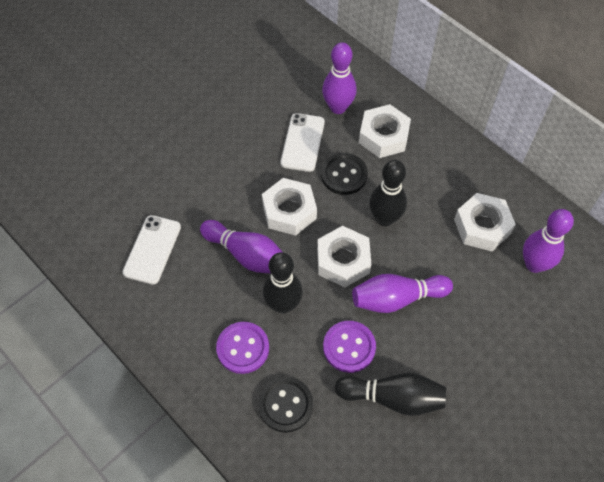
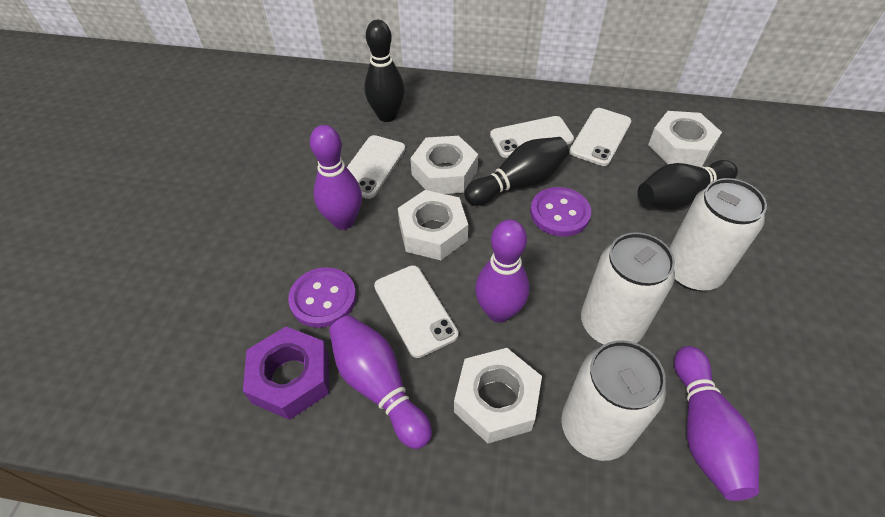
black button: 2 -> 0
purple nut: 0 -> 1
white can: 0 -> 3
white phone: 2 -> 4

